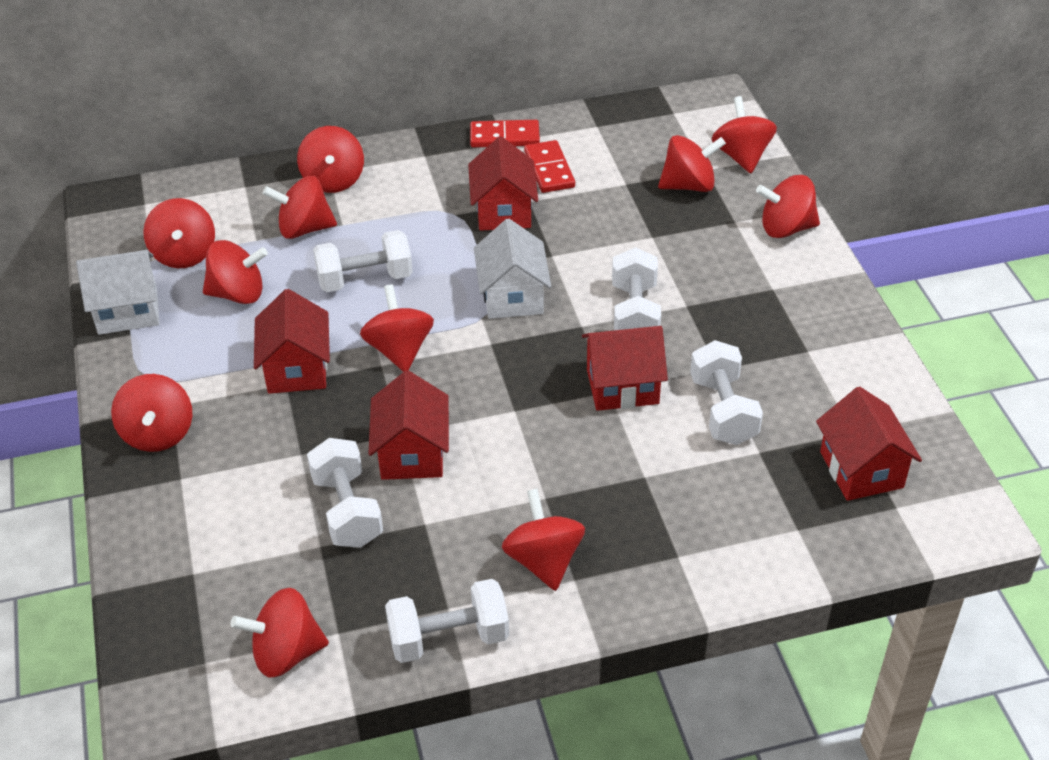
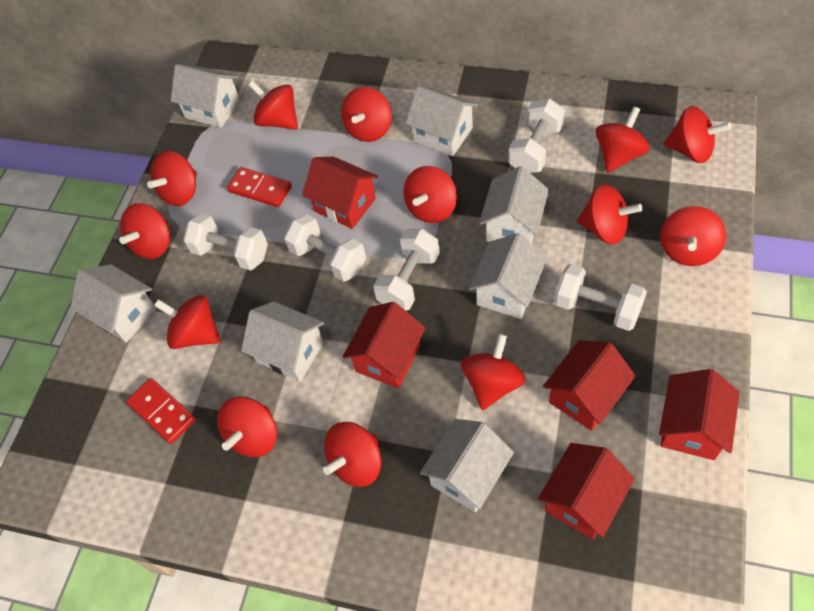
red spinning top: 11 -> 13
white house: 2 -> 7

